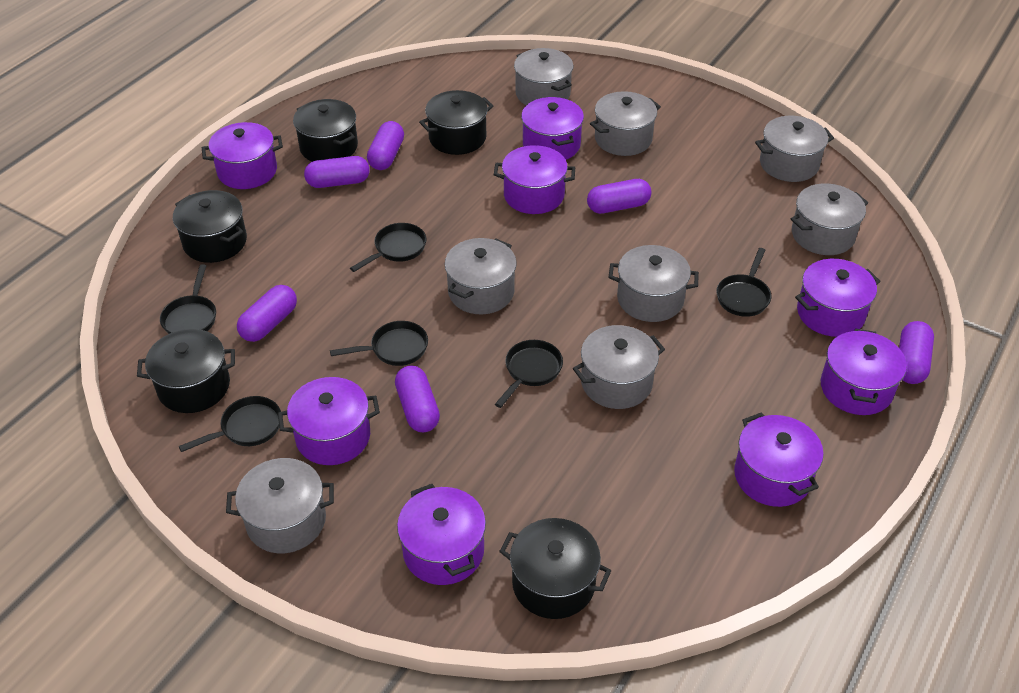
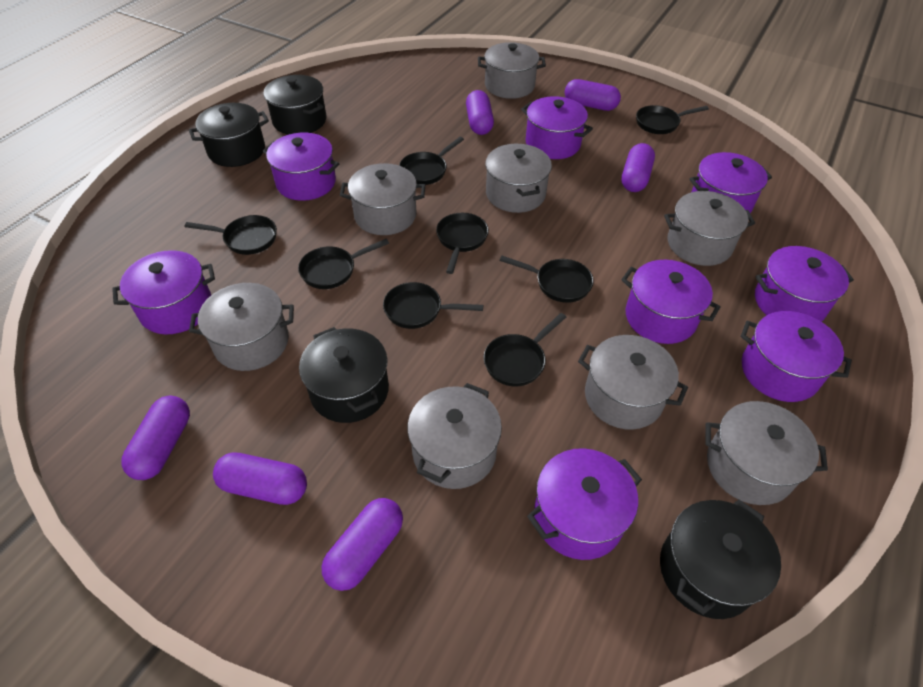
black pan: 6 -> 8
black pot: 5 -> 4

